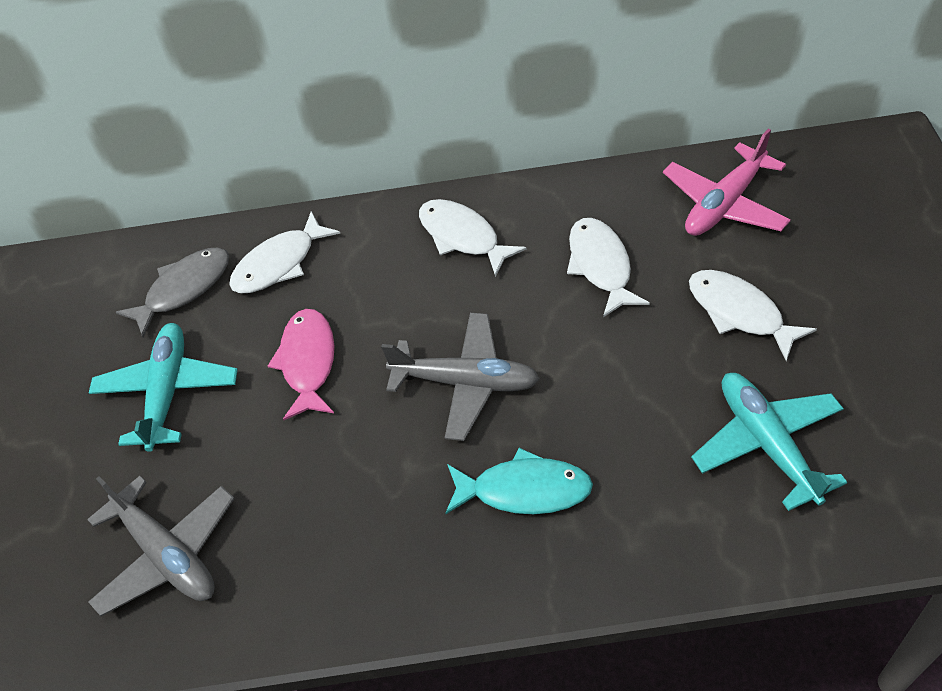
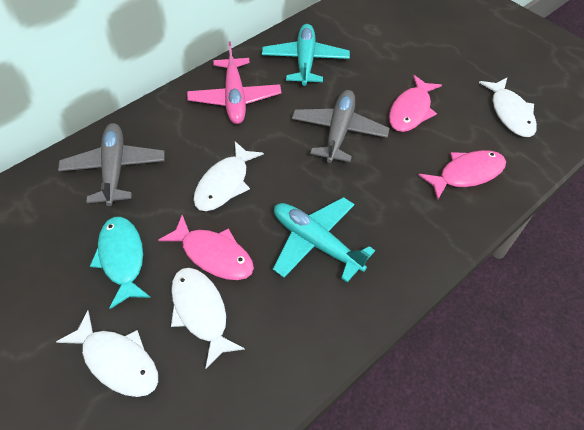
grey fish: 1 -> 0
pink fish: 1 -> 3

